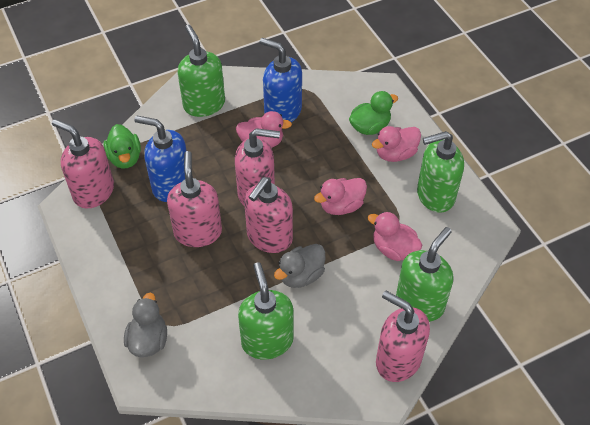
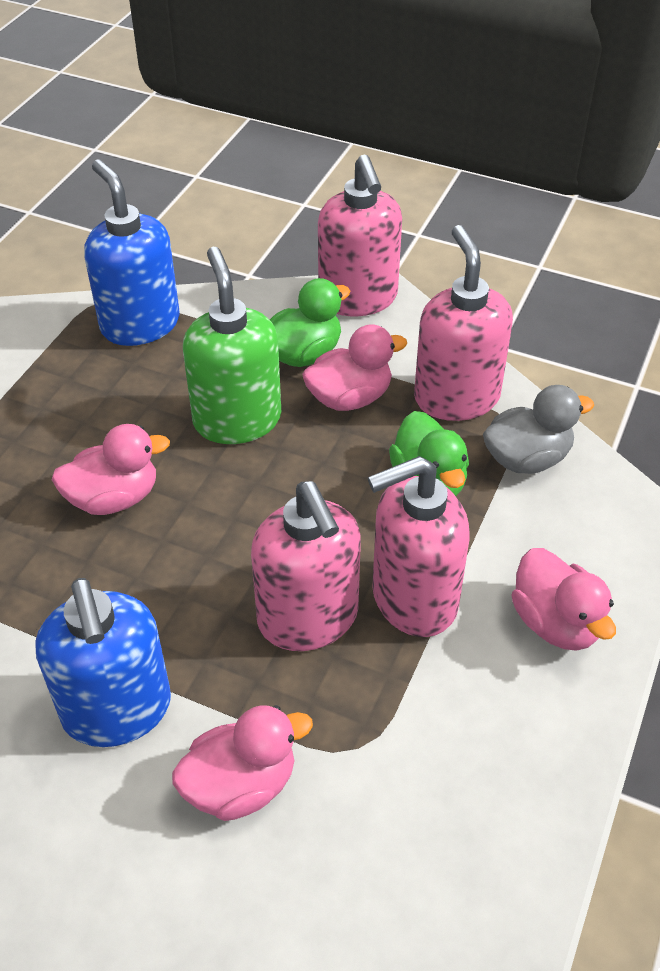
green soap dispenser: 4 -> 1
grey duck: 2 -> 1
pink soap dispenser: 5 -> 4

